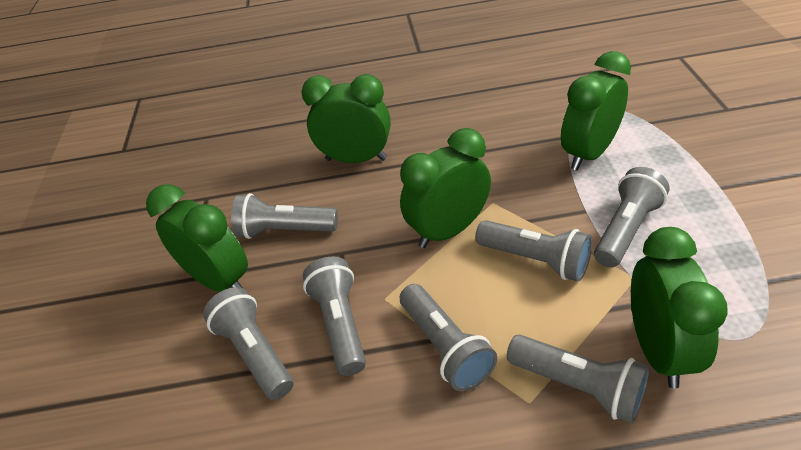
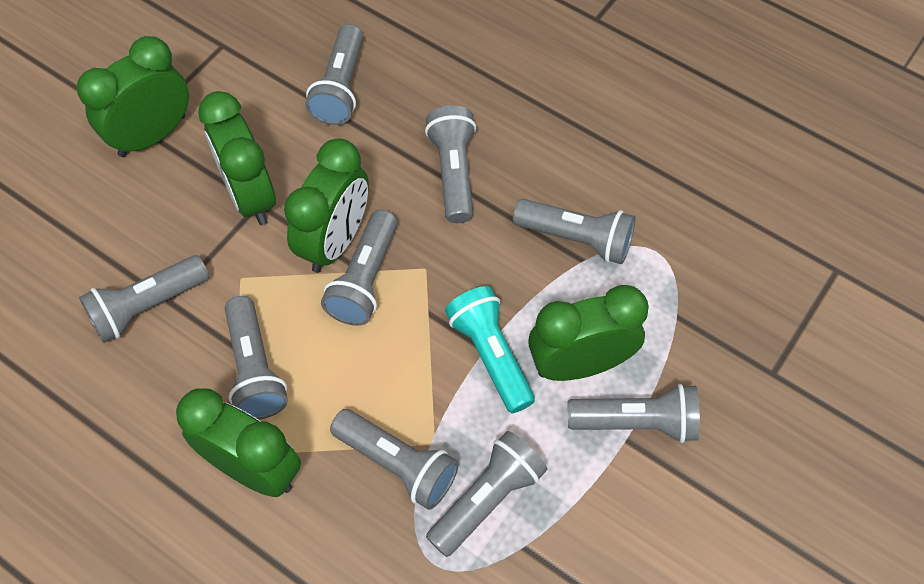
grey flashlight: 7 -> 9
turquoise flashlight: 0 -> 1

